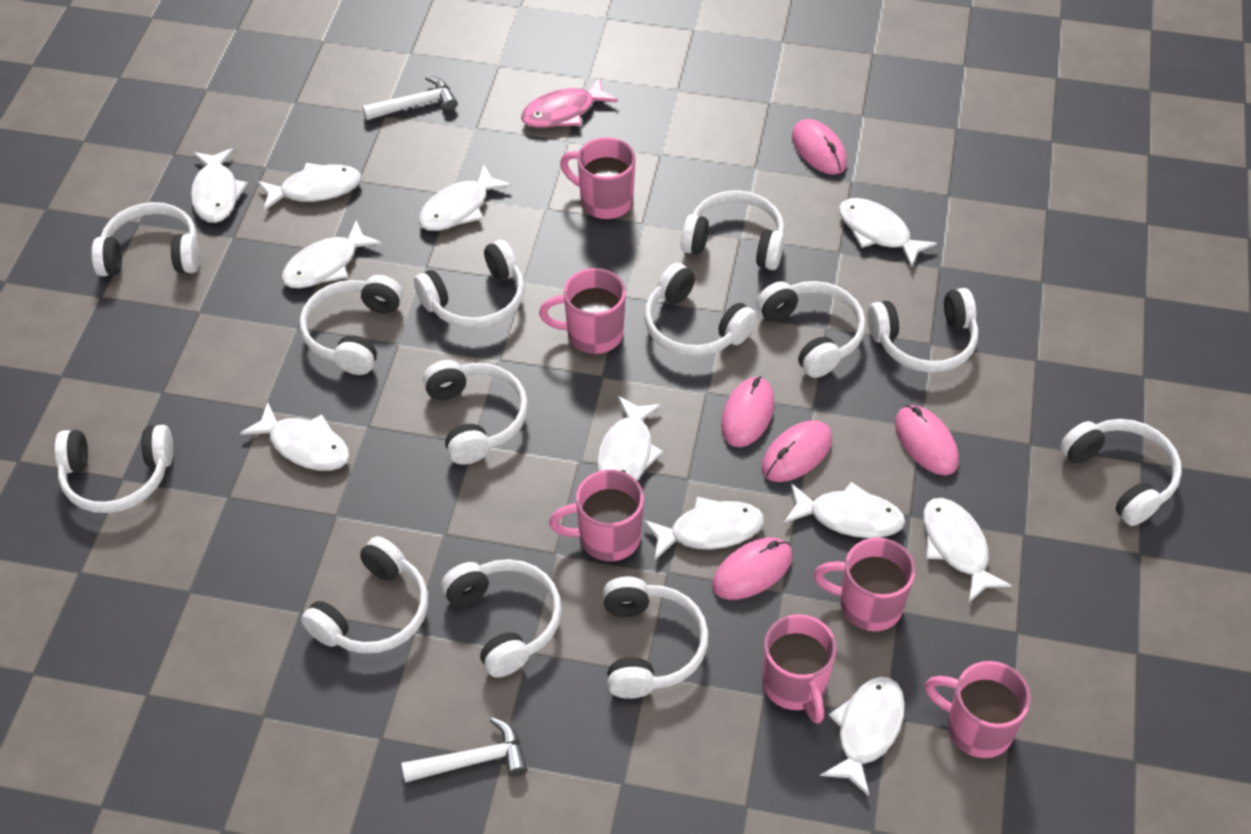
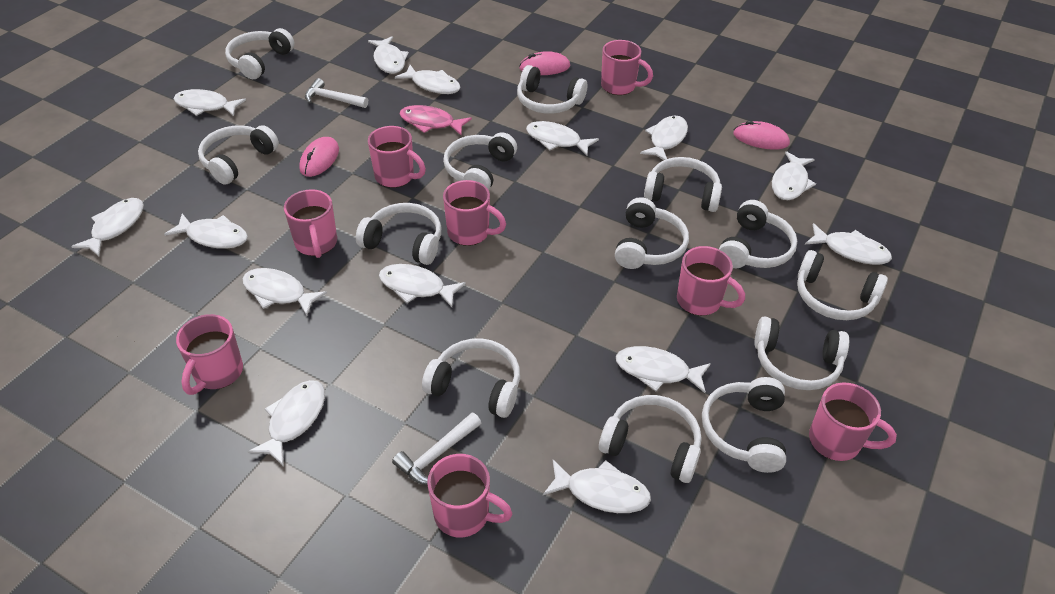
pink mouse: 5 -> 3
pink mug: 6 -> 8
white fish: 11 -> 14

